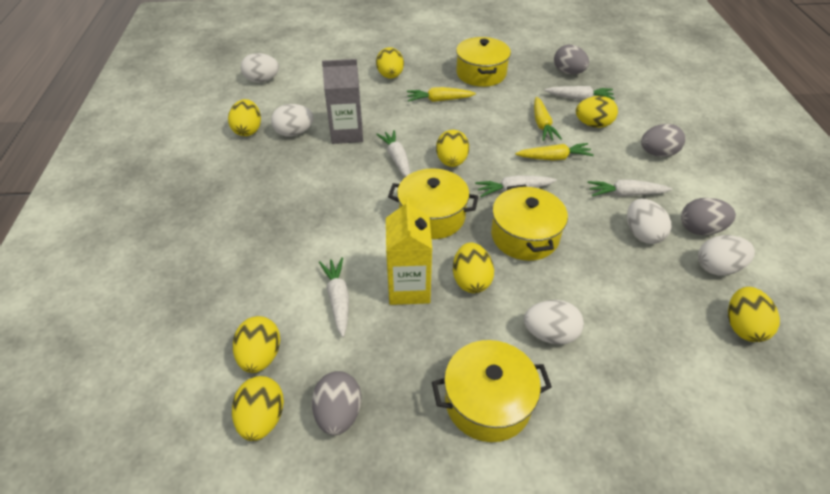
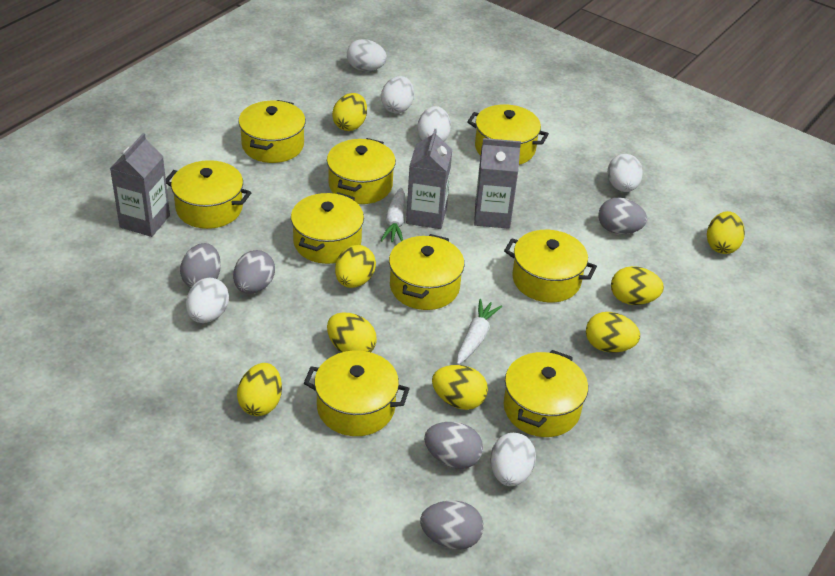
grey carton: 1 -> 3
grey egg: 4 -> 5
white carrot: 5 -> 2
white egg: 5 -> 6
yellow carrot: 3 -> 0
yellow carton: 1 -> 0
yellow pot: 4 -> 9

